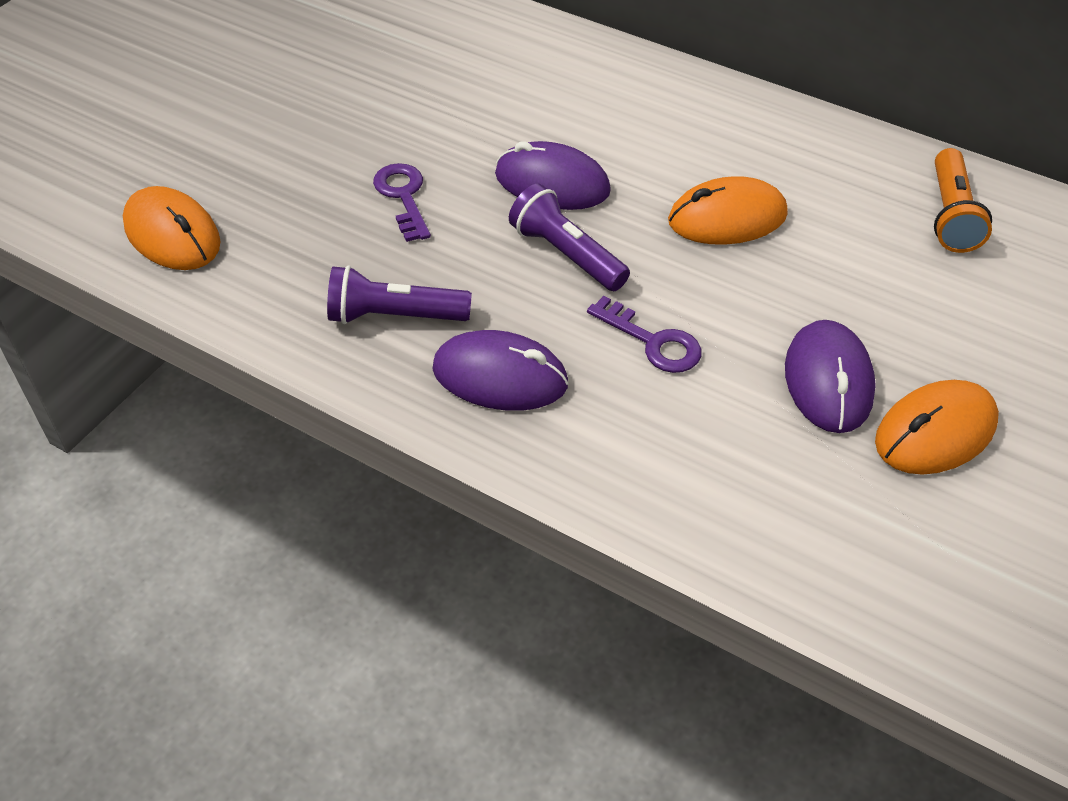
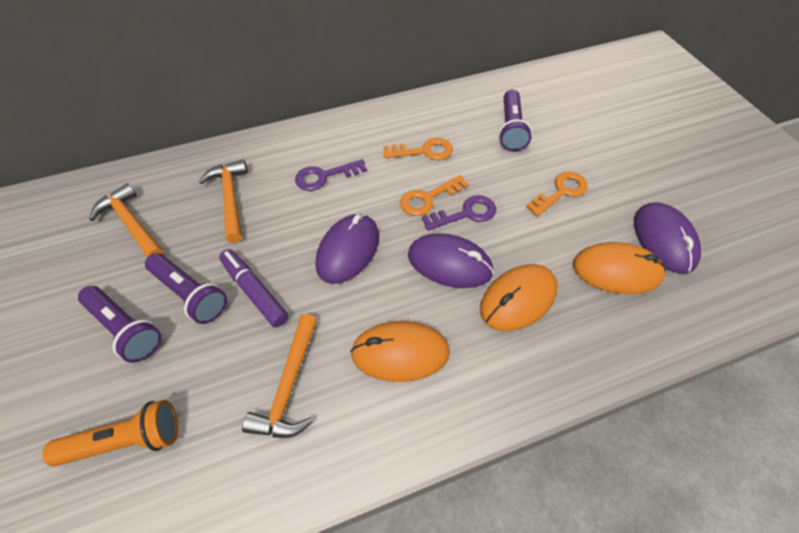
orange hammer: 0 -> 3
orange key: 0 -> 3
purple flashlight: 2 -> 3
purple marker: 0 -> 1

